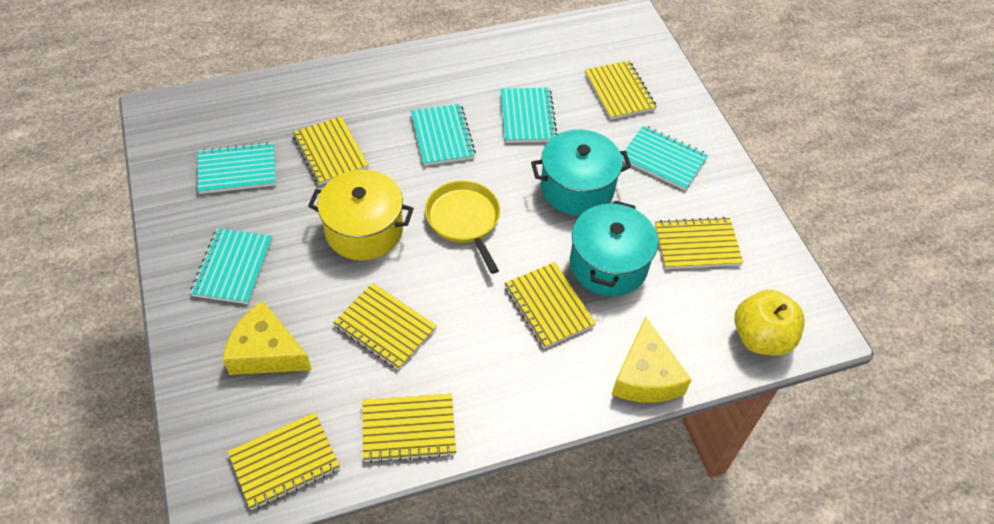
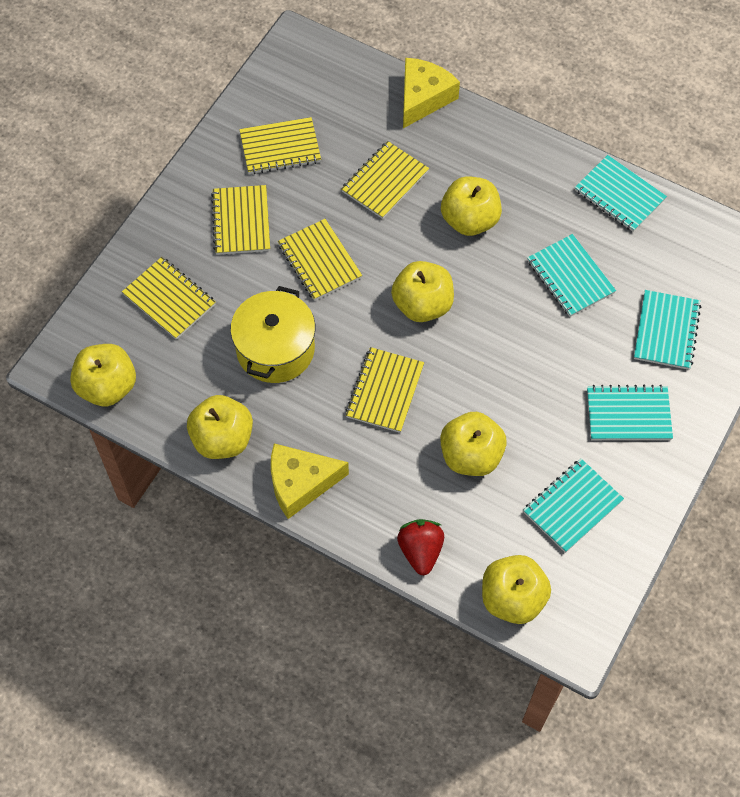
red strawberry: 0 -> 1
turquoise pot: 2 -> 0
yellow apple: 1 -> 6
yellow notebook: 7 -> 6
yellow pan: 1 -> 0

